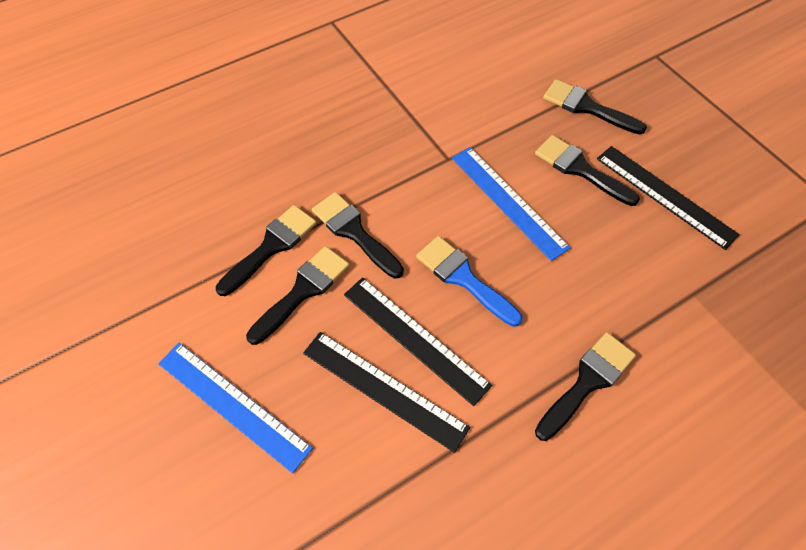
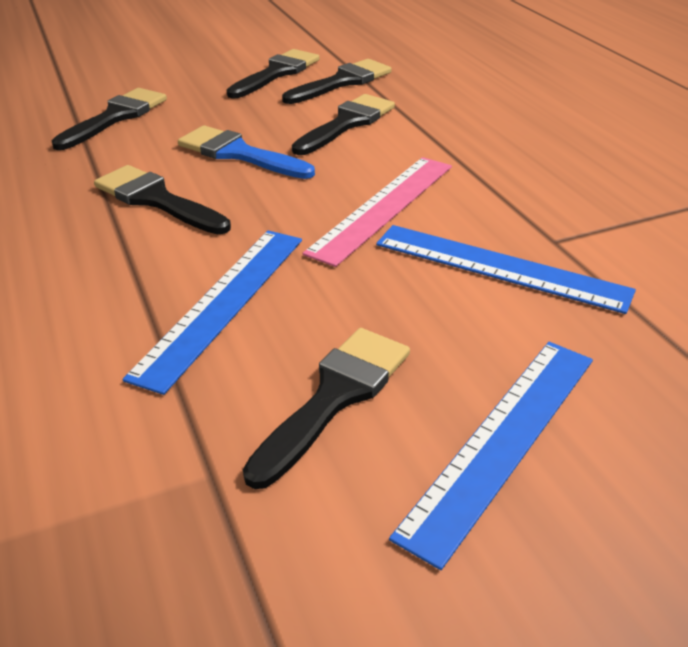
black ruler: 3 -> 0
blue ruler: 2 -> 3
pink ruler: 0 -> 1

